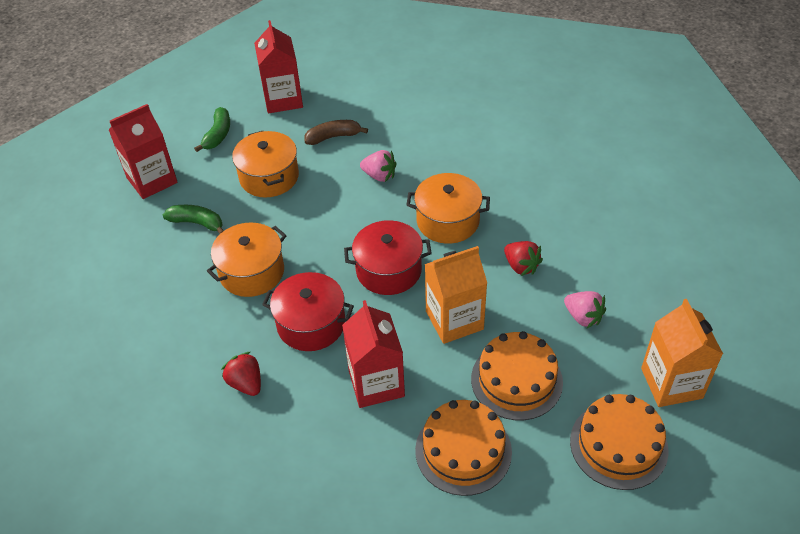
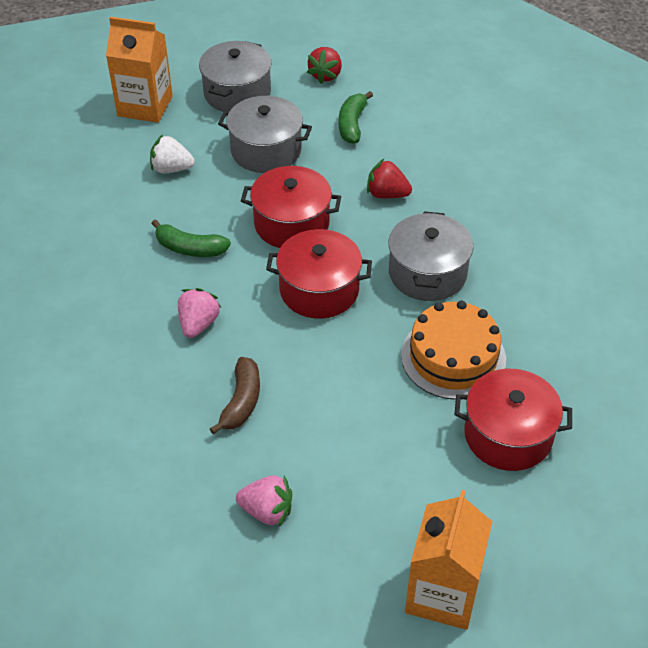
grey pot: 0 -> 3
orange cake: 3 -> 1
orange pot: 3 -> 0
red carton: 3 -> 0
red pot: 2 -> 3
white strawberry: 0 -> 1

